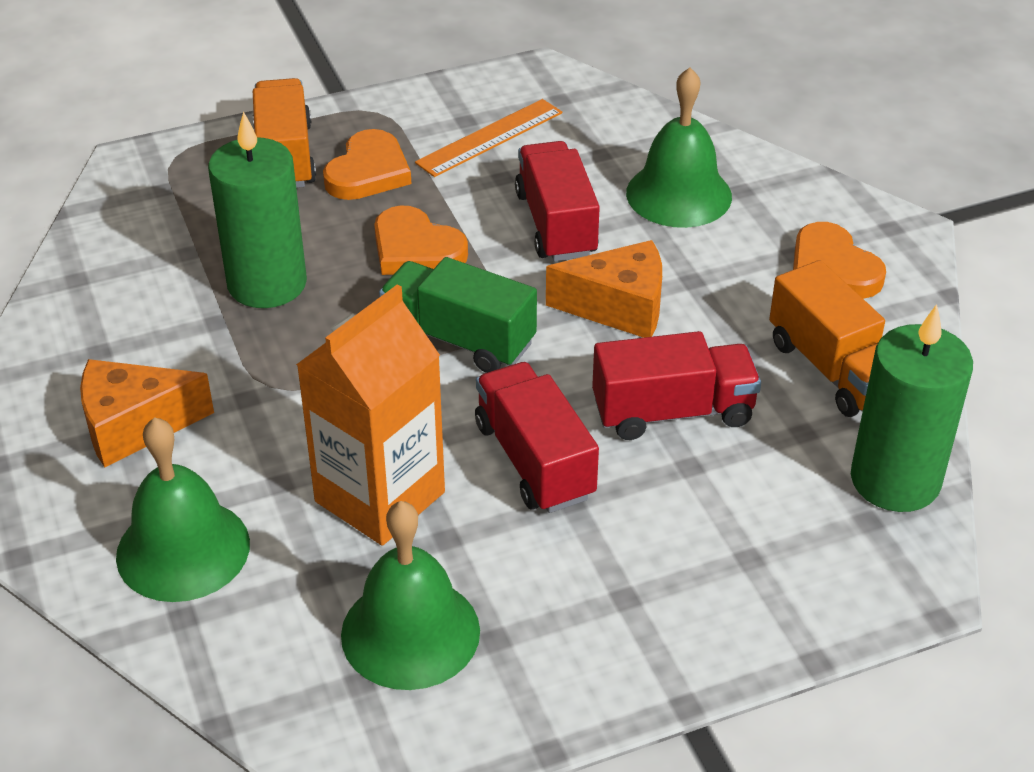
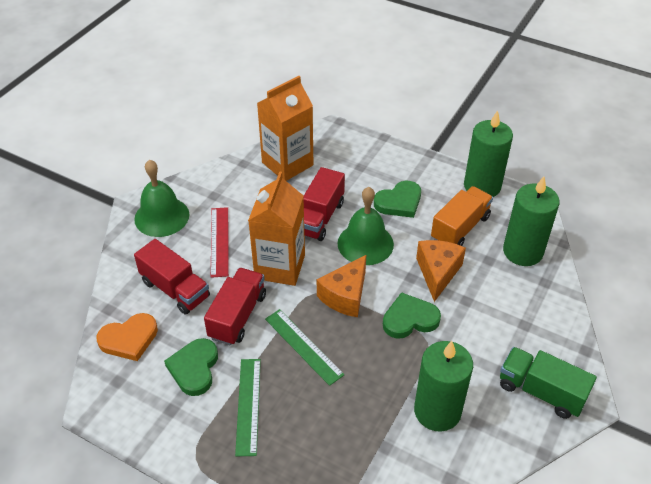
green bell: 3 -> 2
green candle: 2 -> 3
green heart: 0 -> 3
green ruler: 0 -> 2
orange carton: 1 -> 2
orange heart: 3 -> 1
orange ruler: 1 -> 0
orange truck: 2 -> 1
red ruler: 0 -> 1

